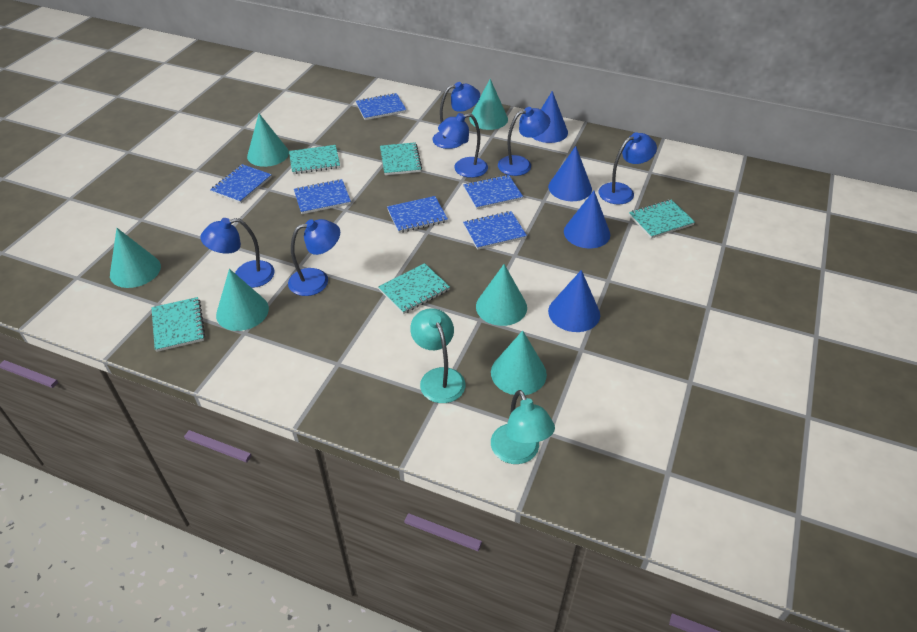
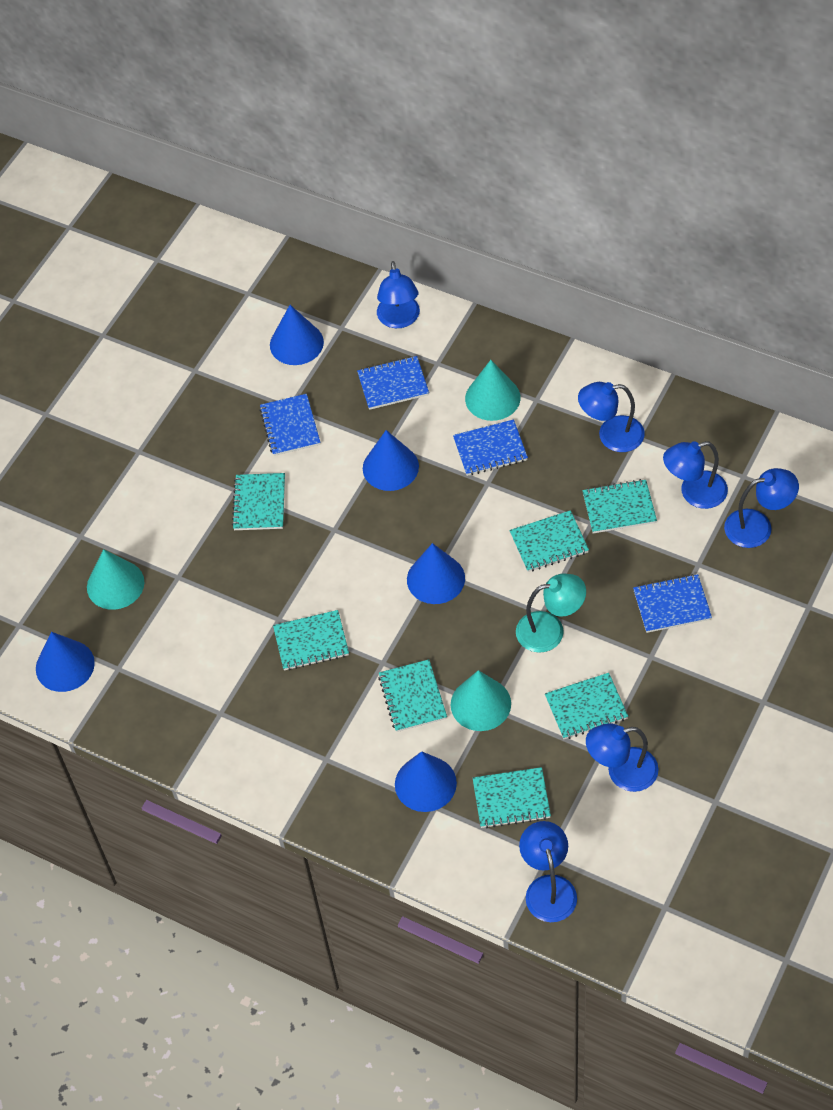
blue cone: 4 -> 5
blue notebook: 6 -> 4
turquoise cone: 6 -> 3
turquoise lamp: 2 -> 1
turquoise notebook: 5 -> 7

